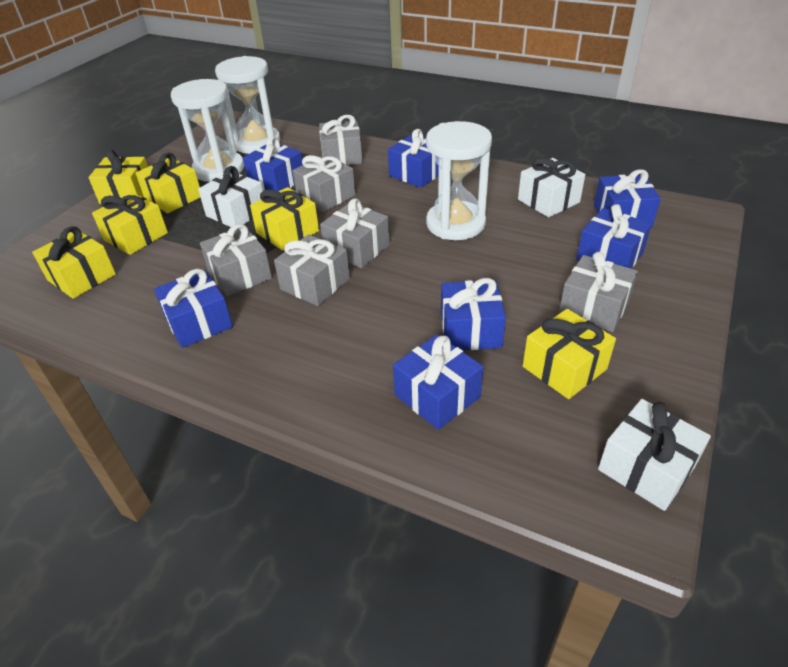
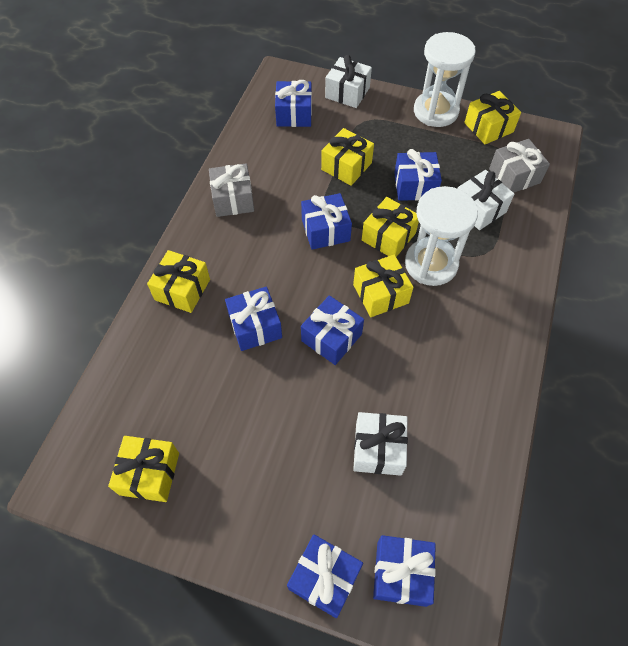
grey gift: 6 -> 2
white hourglass: 3 -> 2

